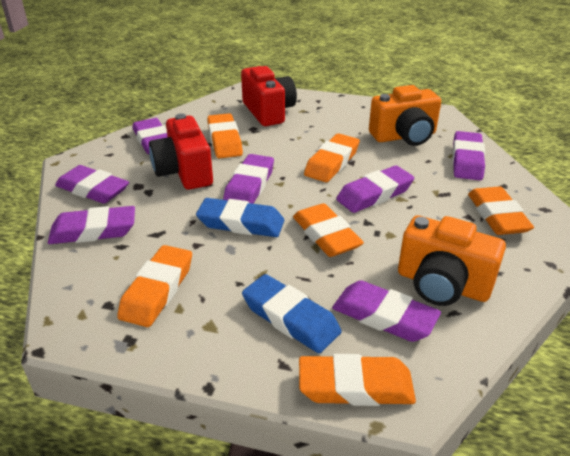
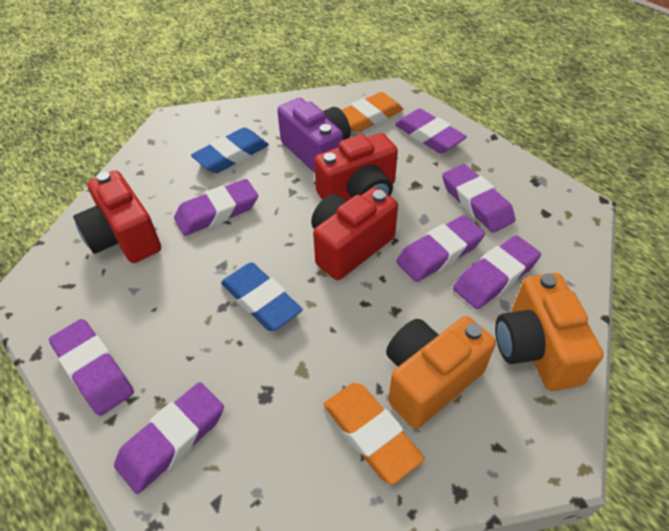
orange eraser: 6 -> 2
purple camera: 0 -> 1
red camera: 2 -> 3

